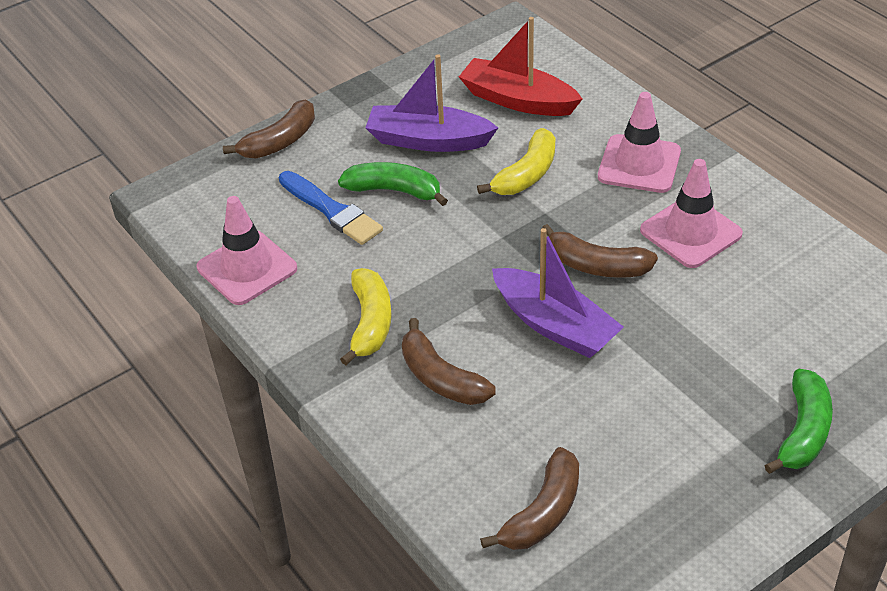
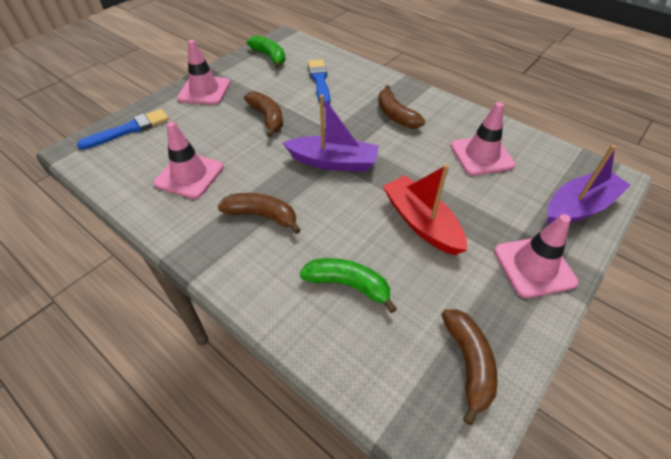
blue brush: 1 -> 2
pink traffic cone: 3 -> 4
yellow banana: 2 -> 0

